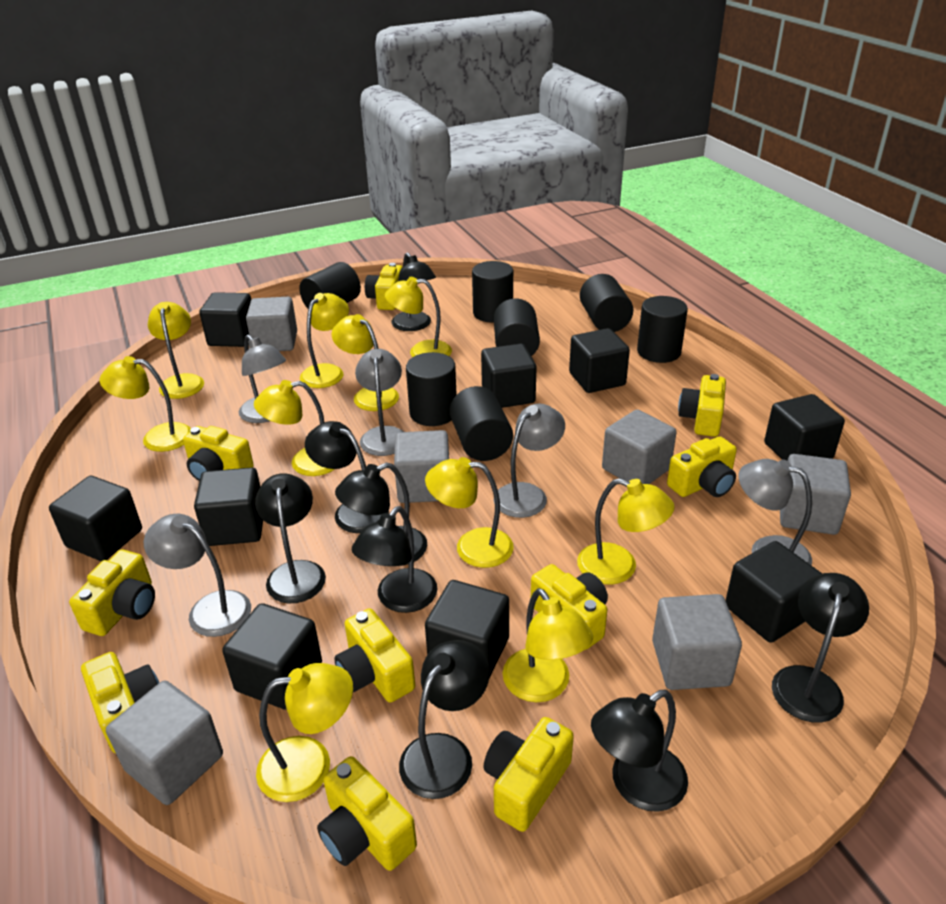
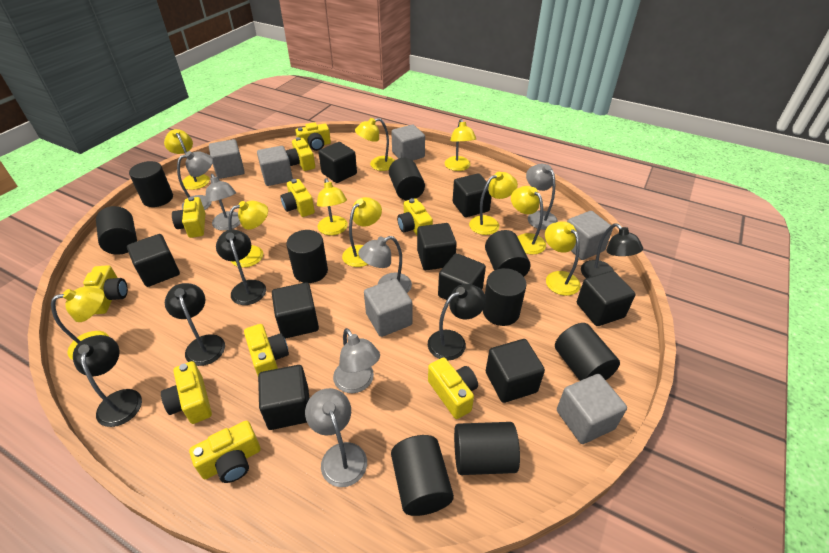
black cylinder: 7 -> 9
black lamp: 8 -> 5
grey lamp: 5 -> 6

